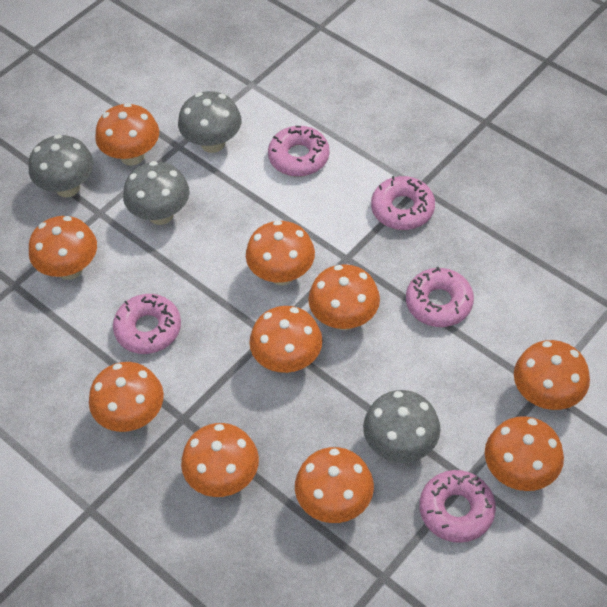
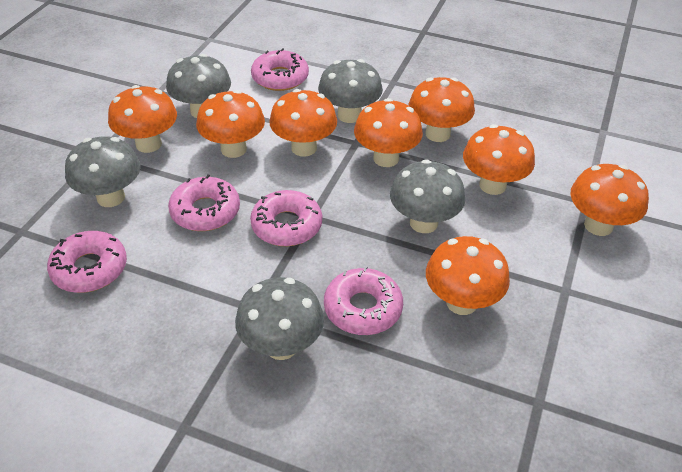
grey mushroom: 4 -> 5
orange mushroom: 10 -> 8

